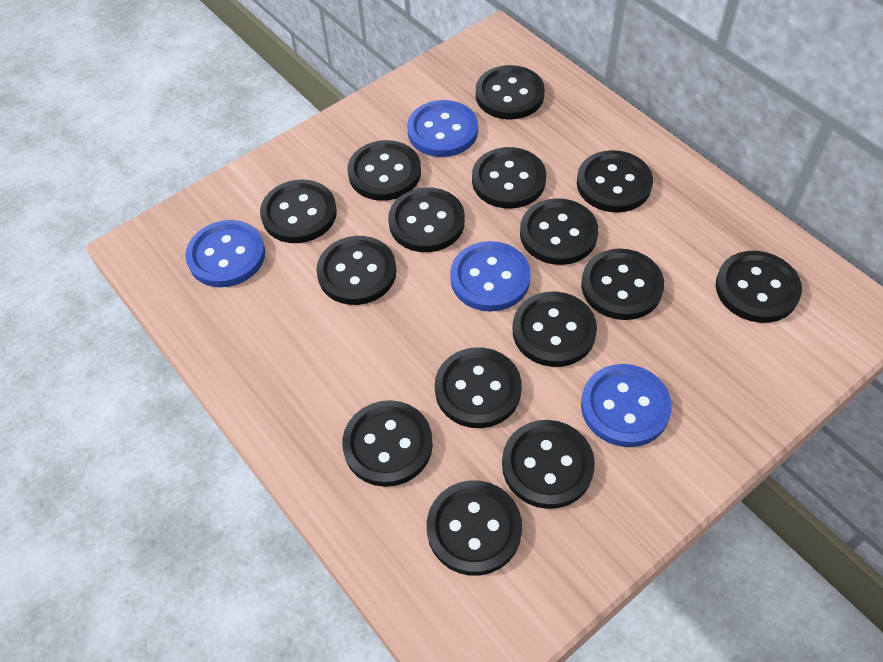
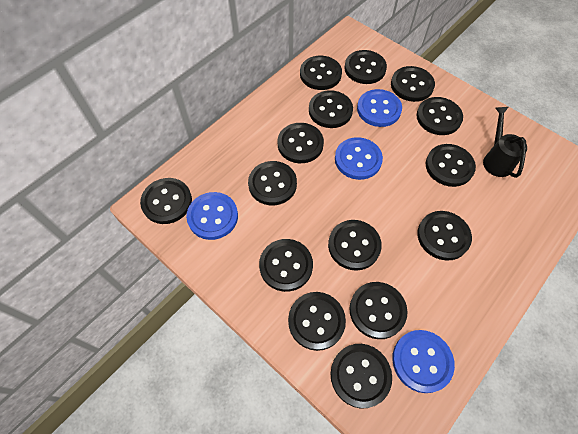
black watering can: 0 -> 1

